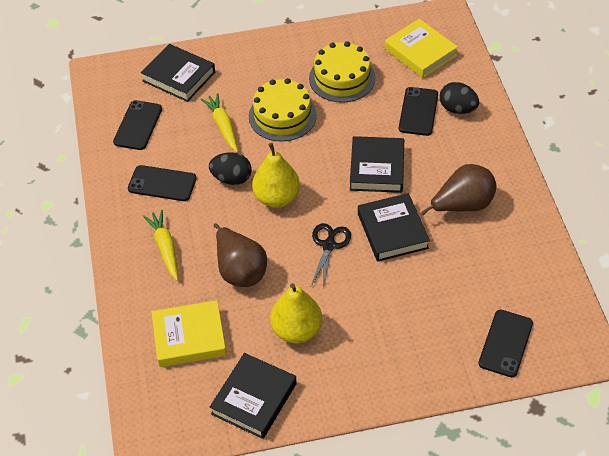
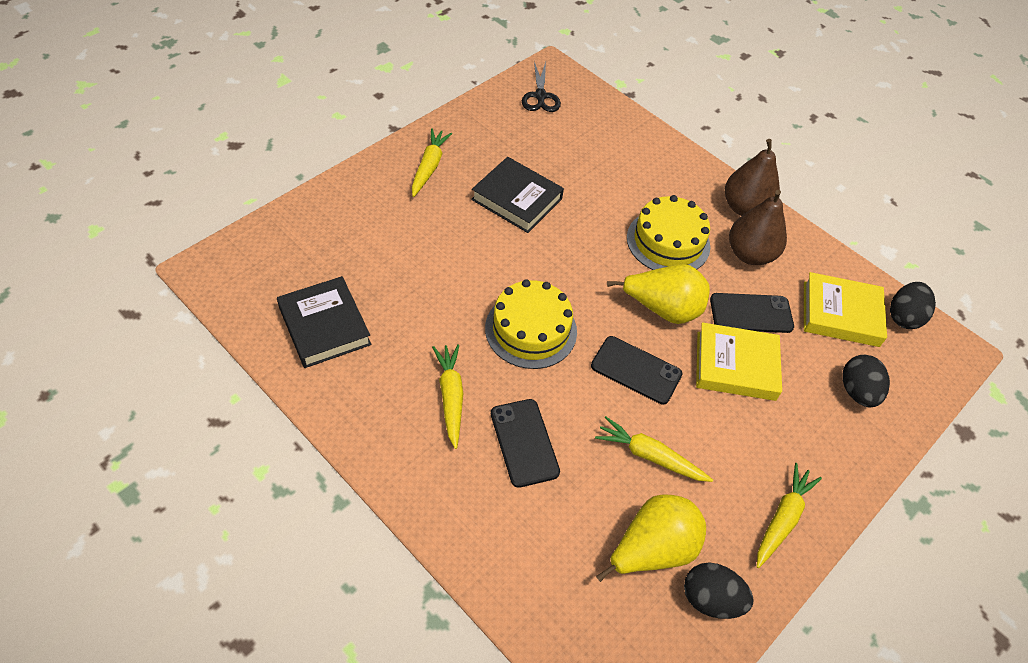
black book: 4 -> 2
black egg: 2 -> 3
black phone: 4 -> 3
yellow carrot: 2 -> 4

